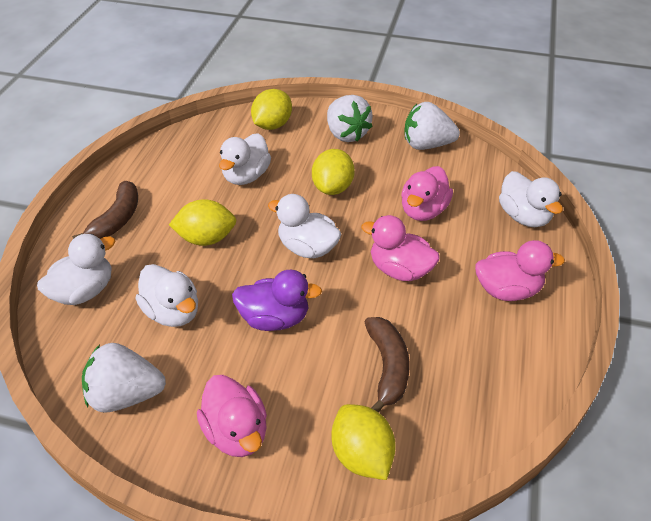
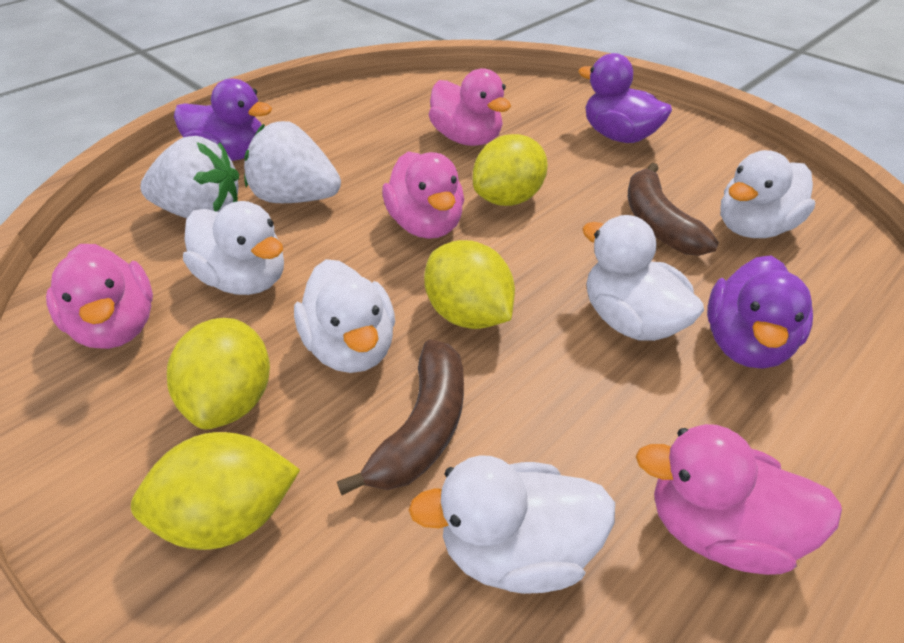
purple duck: 1 -> 3
white strawberry: 3 -> 2

